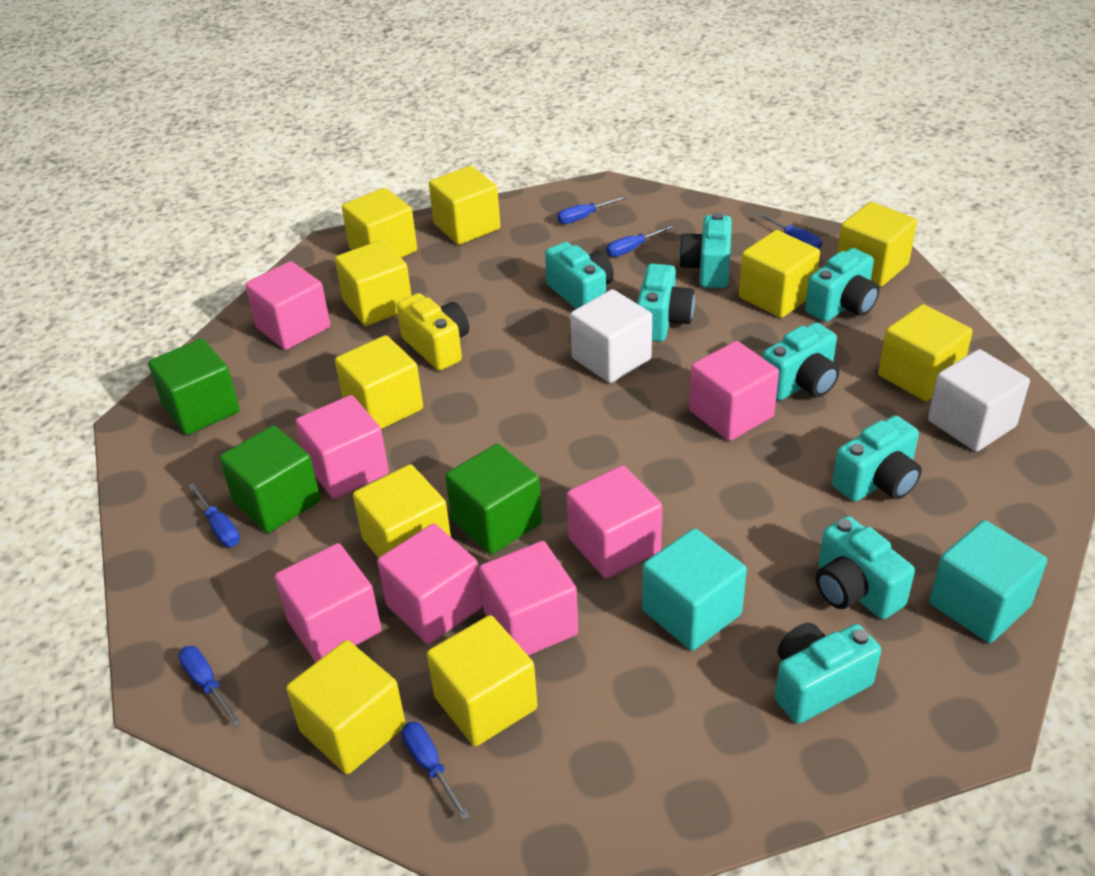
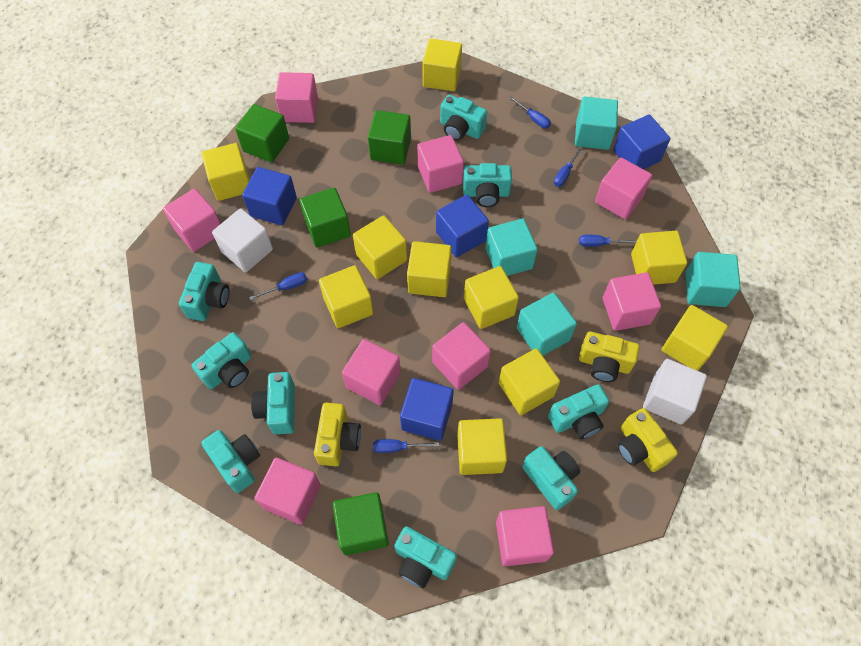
blue cube: 0 -> 4
blue screwdriver: 6 -> 5
green cube: 3 -> 4
pink cube: 7 -> 9
turquoise camera: 8 -> 9
turquoise cube: 2 -> 4
yellow camera: 1 -> 3

